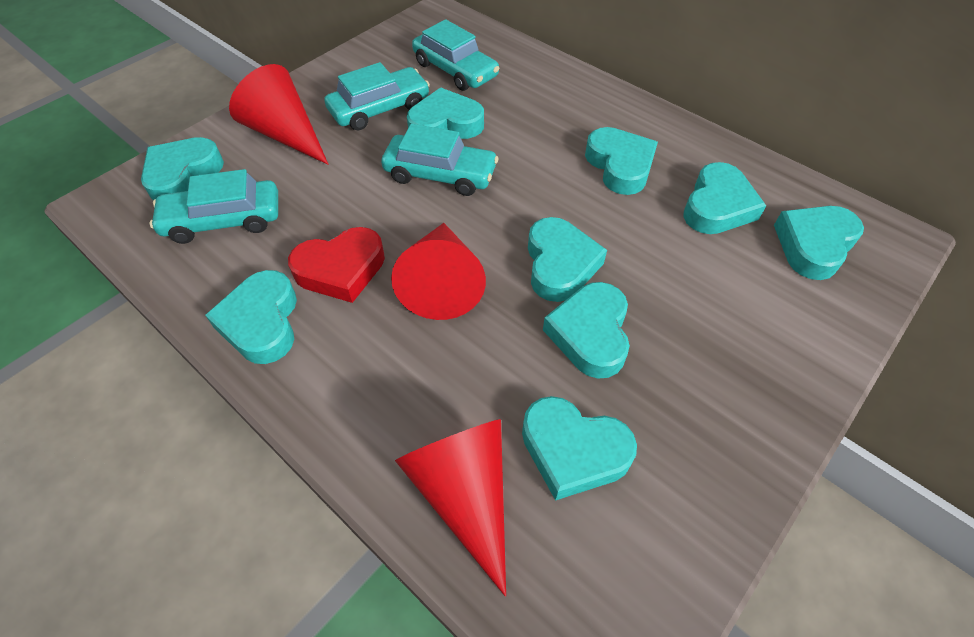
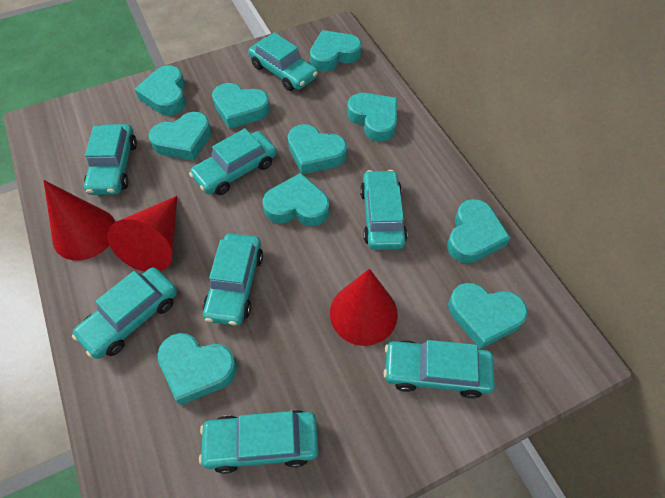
red heart: 1 -> 0
turquoise car: 4 -> 8
turquoise heart: 9 -> 10

